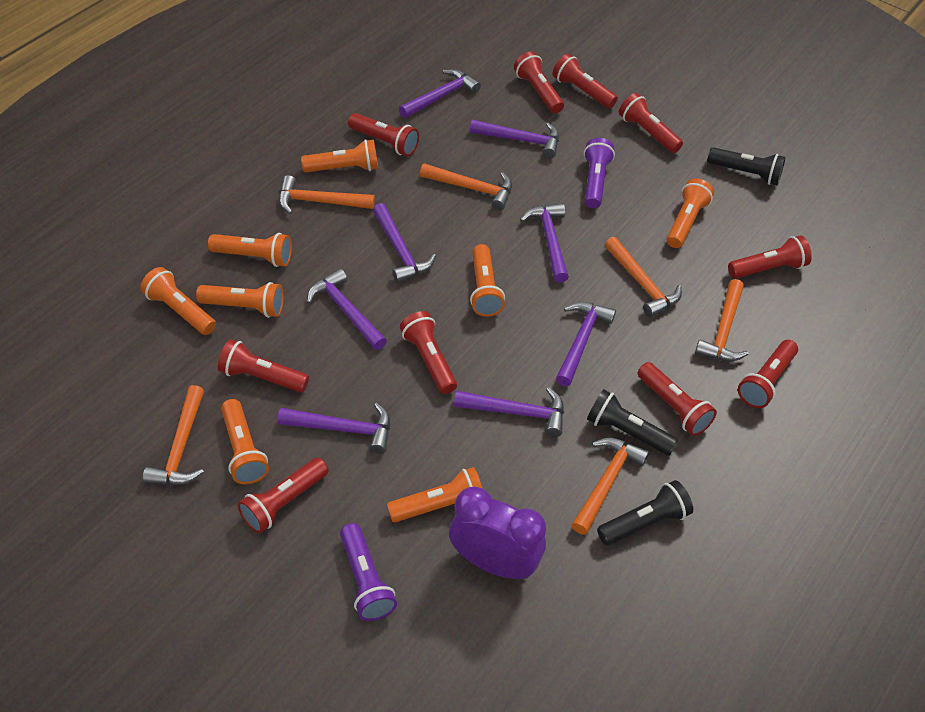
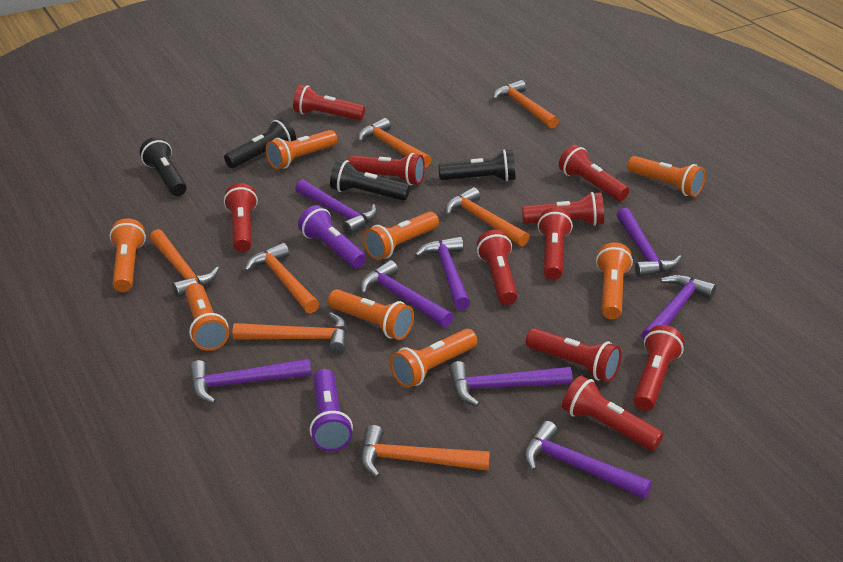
black flashlight: 3 -> 4
orange hammer: 6 -> 7
purple clock: 1 -> 0

